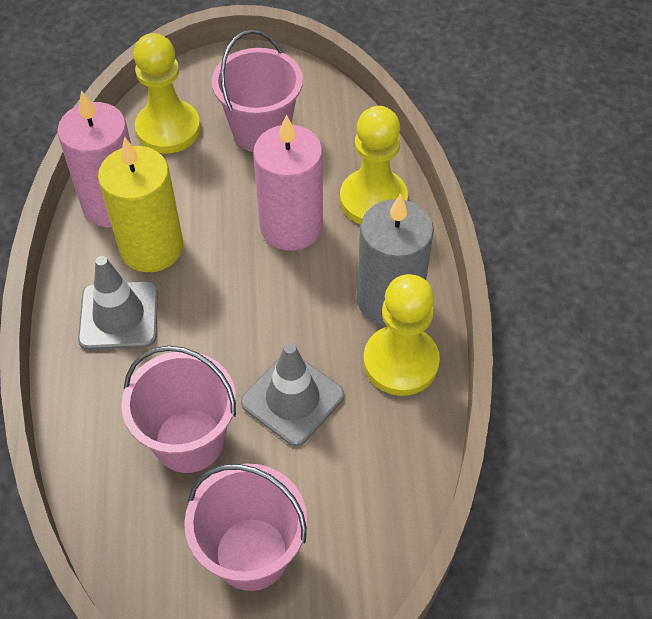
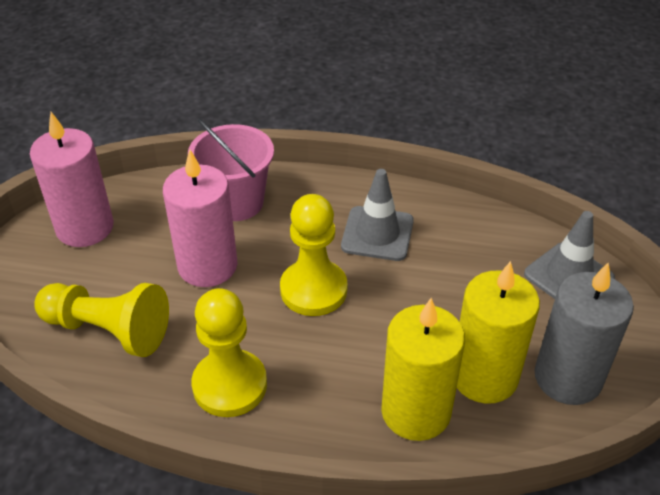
pink bucket: 3 -> 1
yellow candle: 1 -> 2

